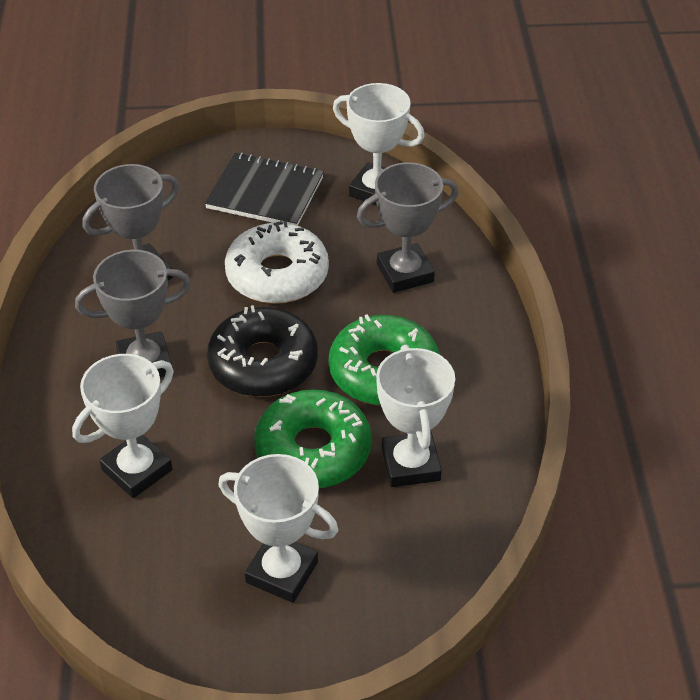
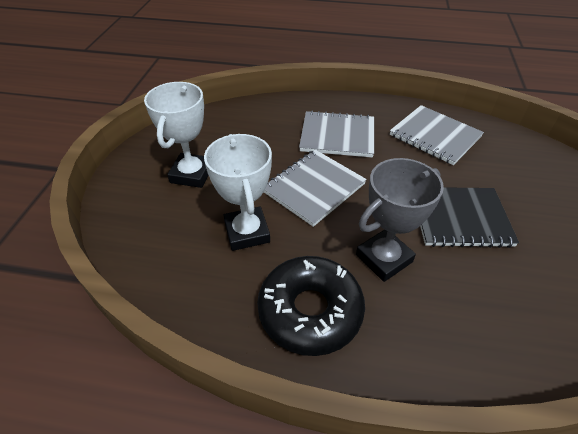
green donut: 2 -> 0
grey notebook: 0 -> 3
grey trophy: 3 -> 1
white donut: 1 -> 0
white trophy: 4 -> 2

